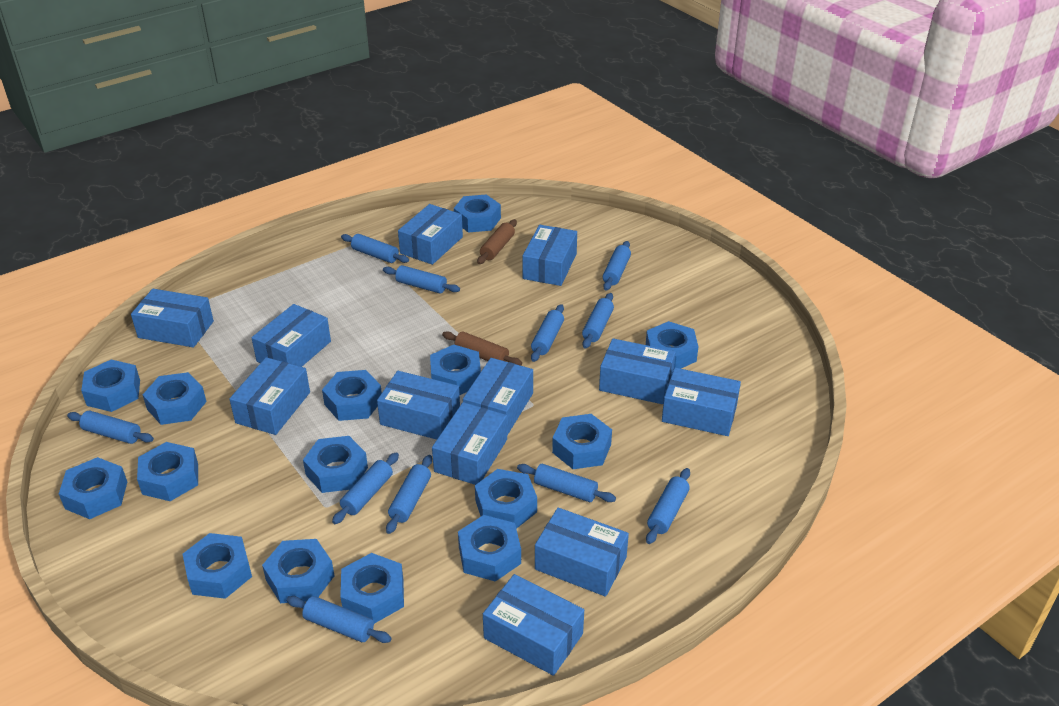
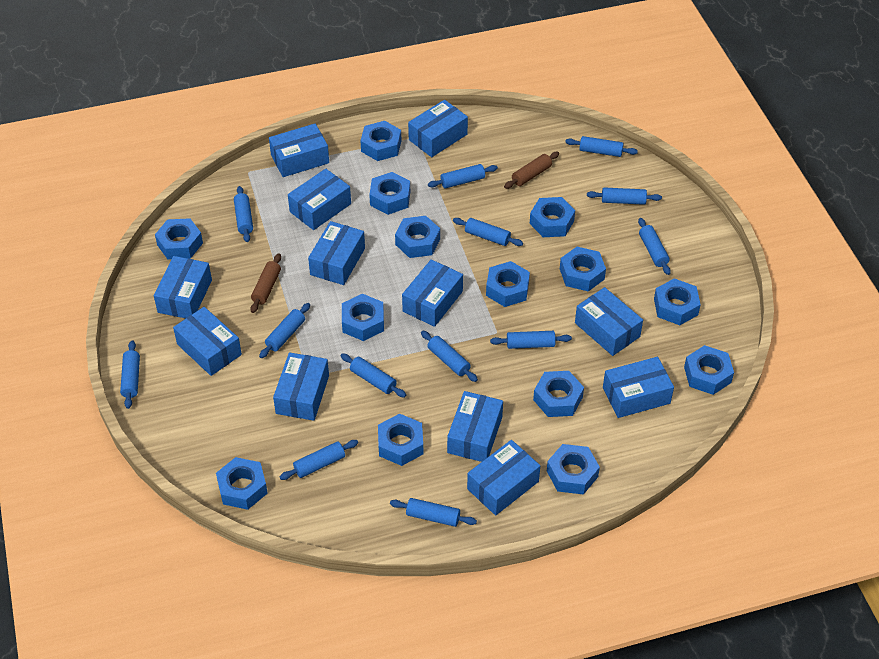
blue nut: 15 -> 14
blue rolling pin: 11 -> 13

